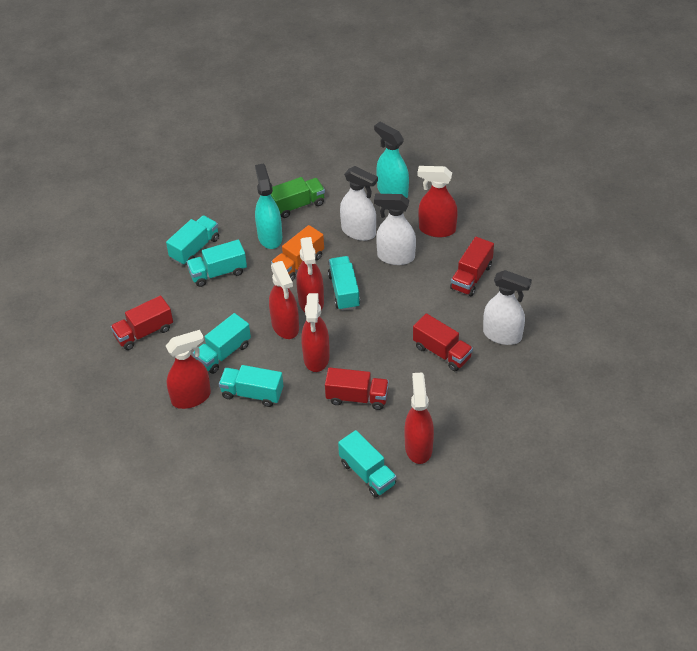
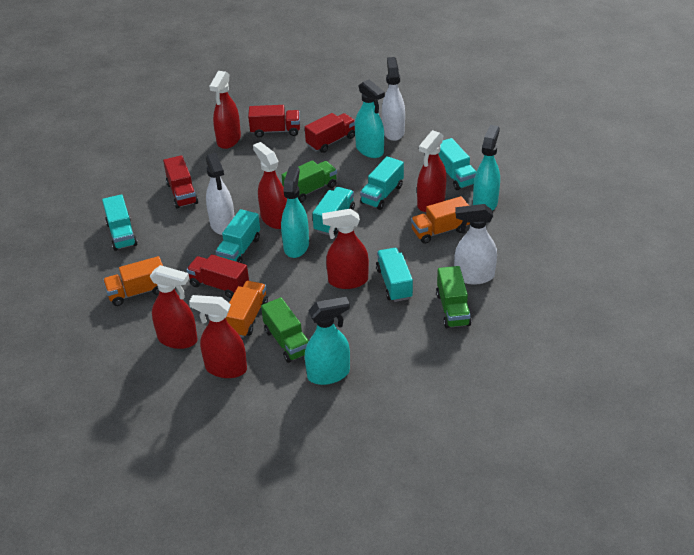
green truck: 1 -> 3
orange truck: 1 -> 3
turquoise spray bottle: 2 -> 4

